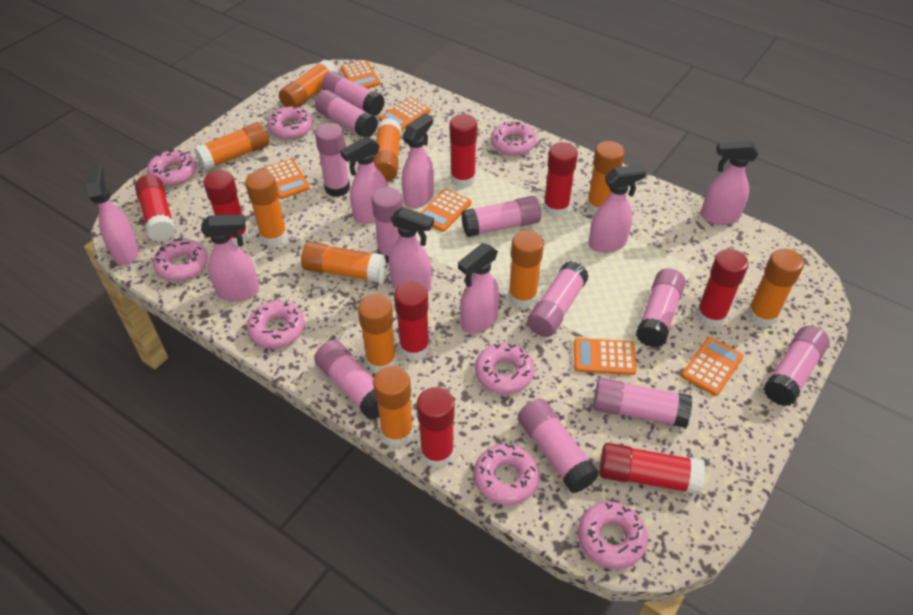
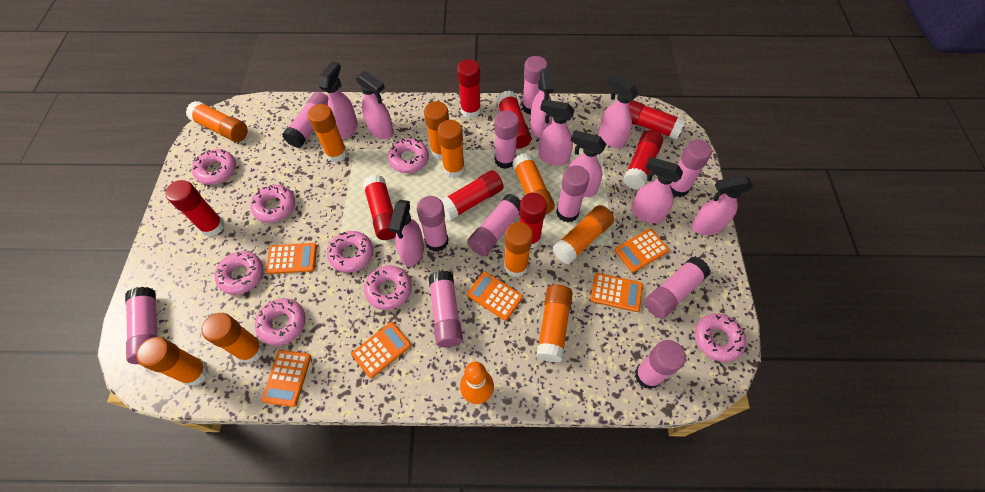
orange bowling pin: 0 -> 1
pink spray bottle: 8 -> 9

